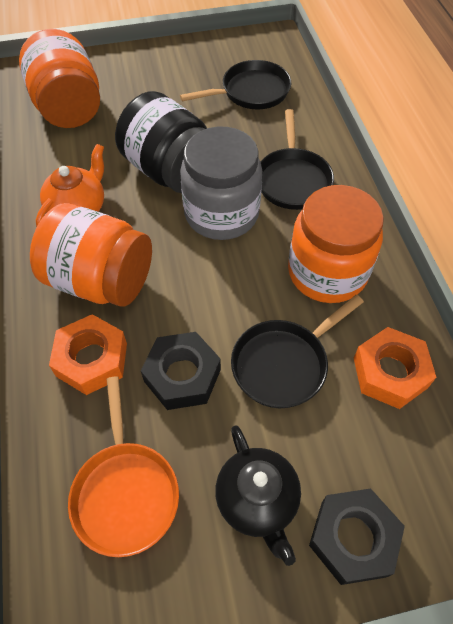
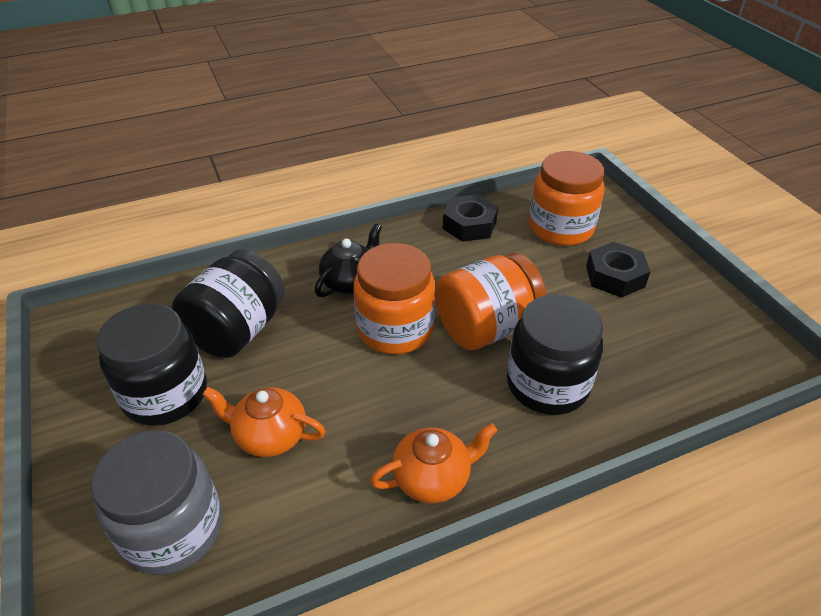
black jar: 1 -> 3
black pan: 3 -> 0
orange nut: 2 -> 0
orange pan: 1 -> 0
orange teapot: 1 -> 2

